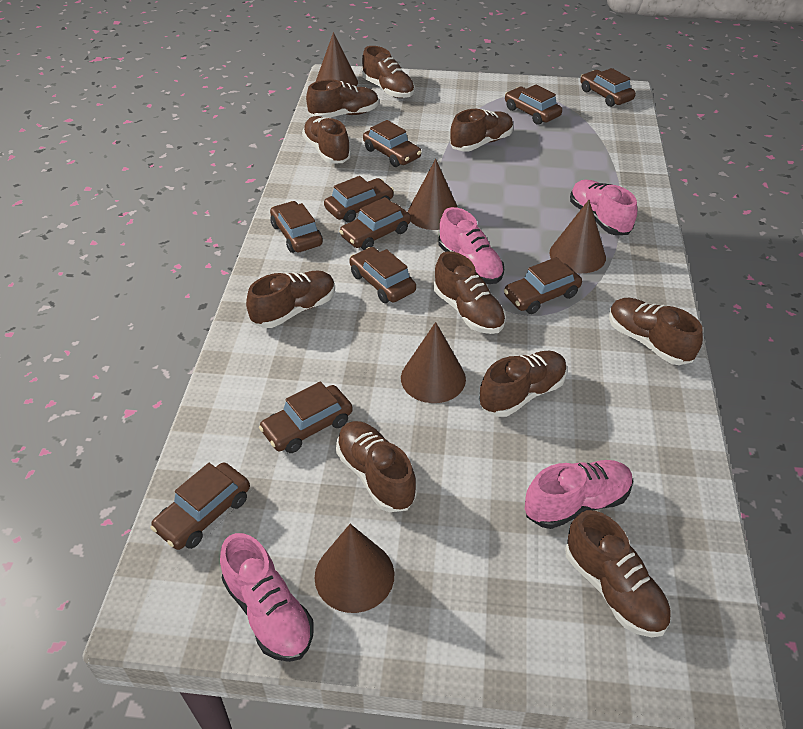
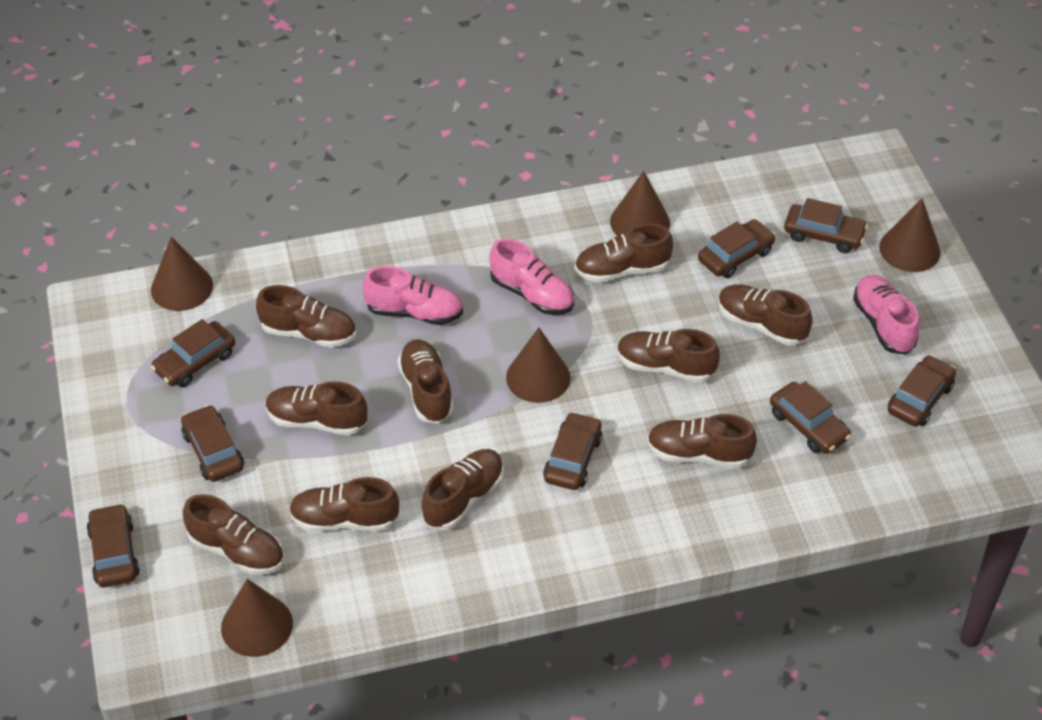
brown car: 10 -> 8
pink shoe: 4 -> 3

